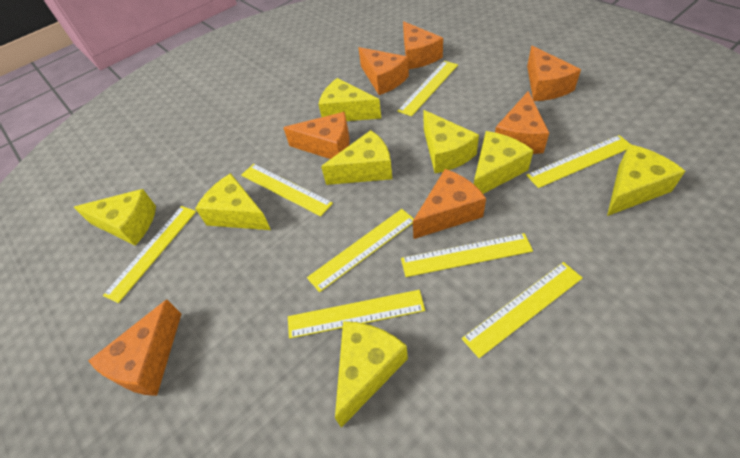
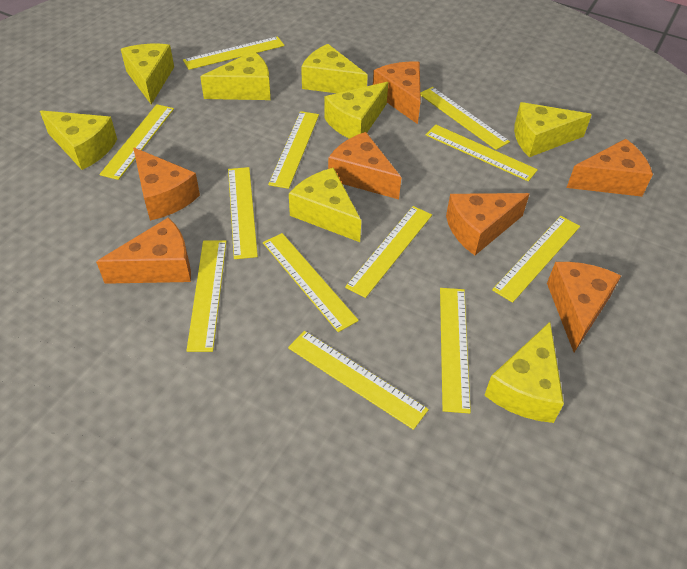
yellow ruler: 8 -> 12

